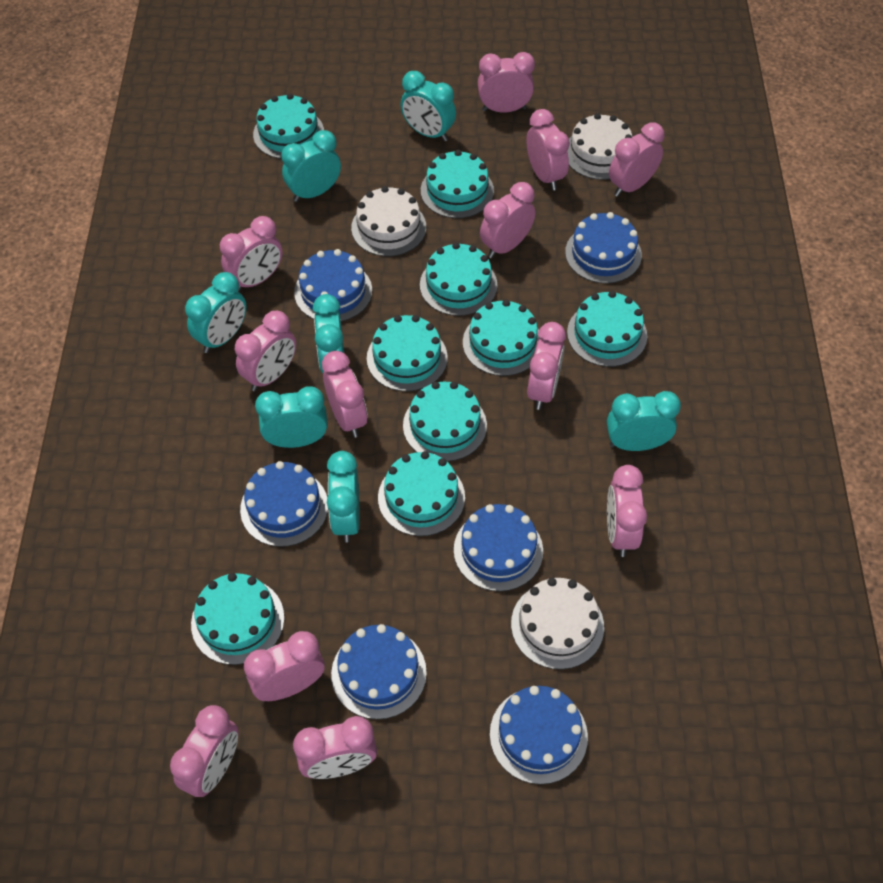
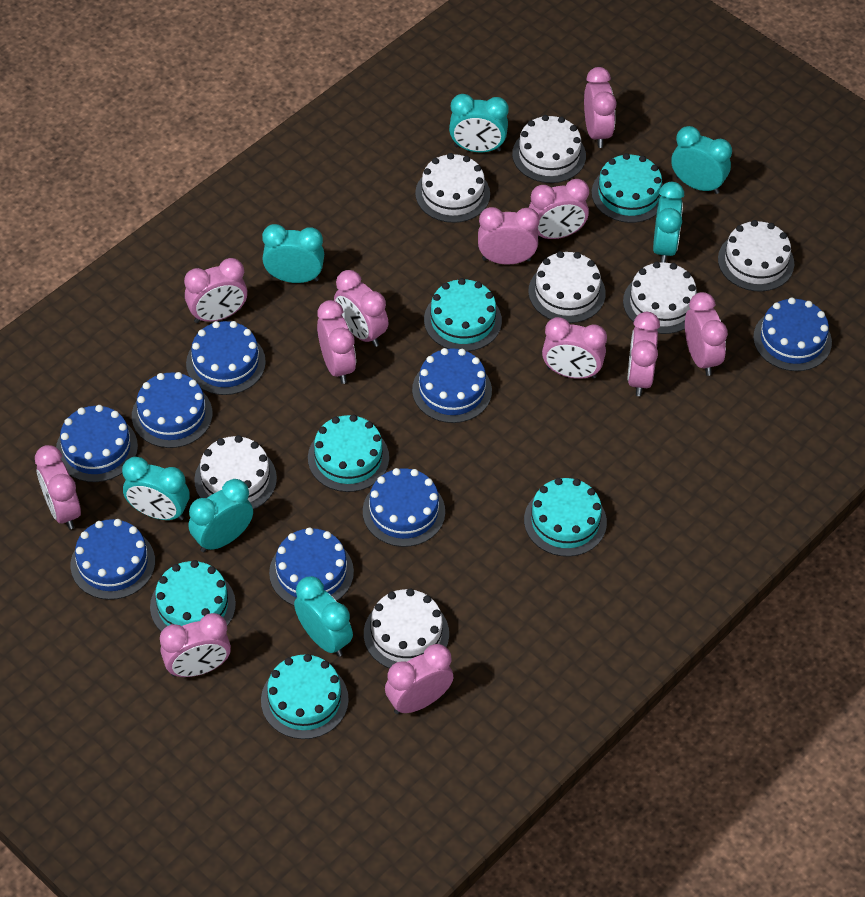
blue cake: 6 -> 8
turquoise cake: 9 -> 6
white cake: 3 -> 7

